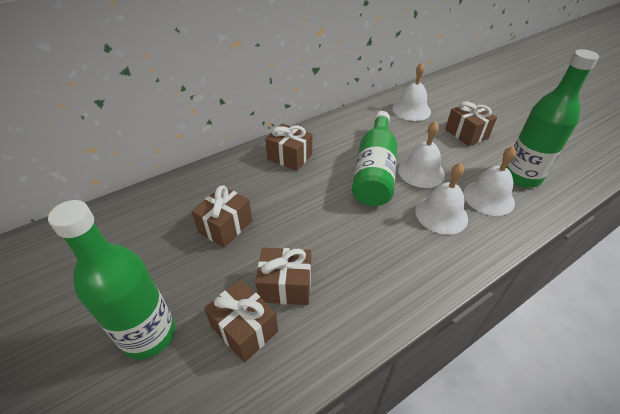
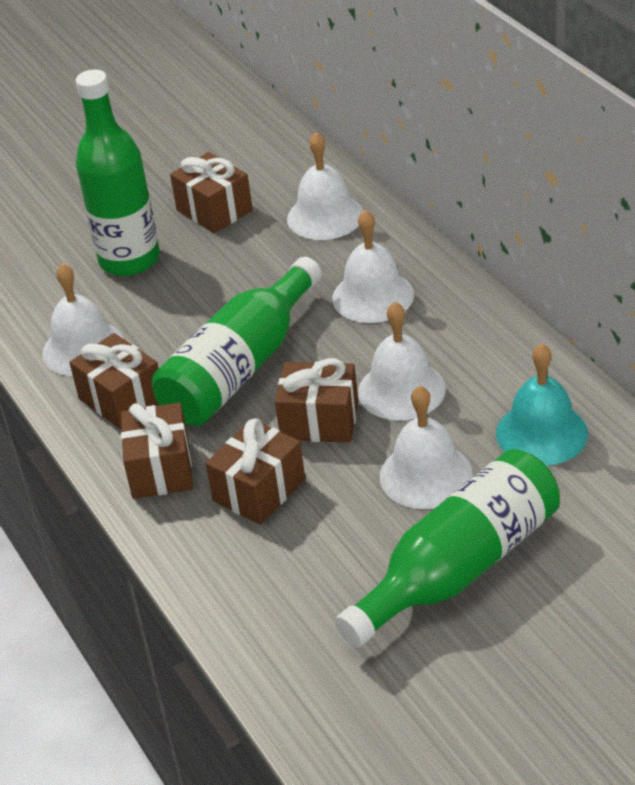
turquoise bell: 0 -> 1
white bell: 4 -> 5

